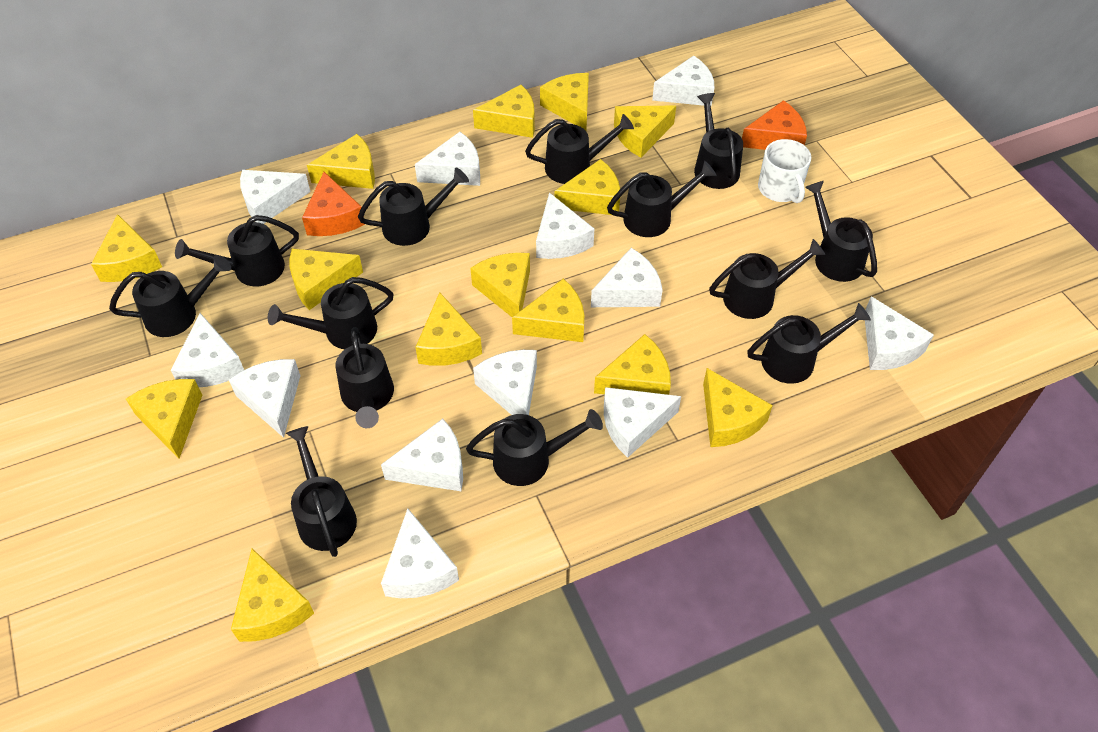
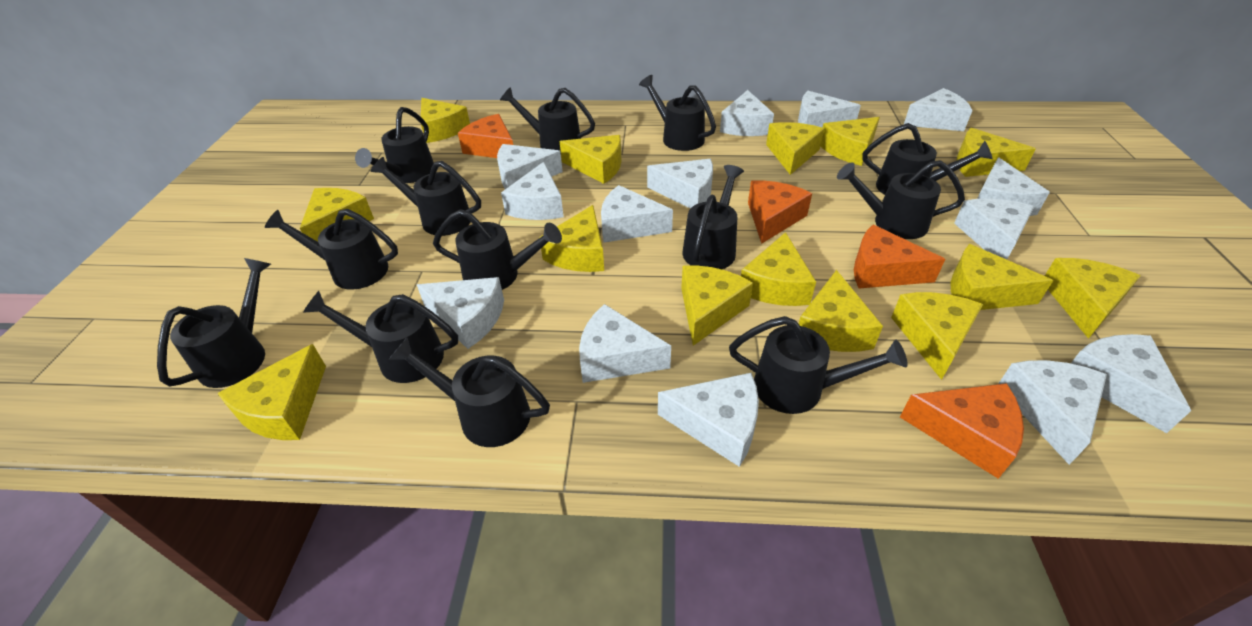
orange cheese: 2 -> 4
white cheese: 12 -> 14
white mug: 1 -> 0

